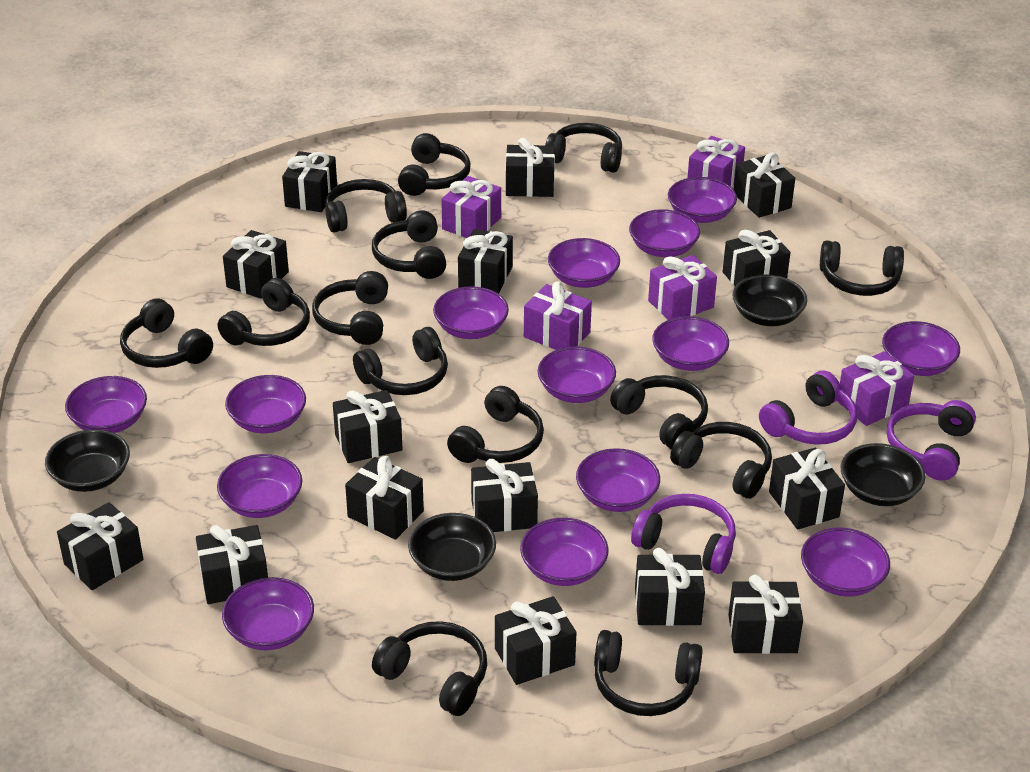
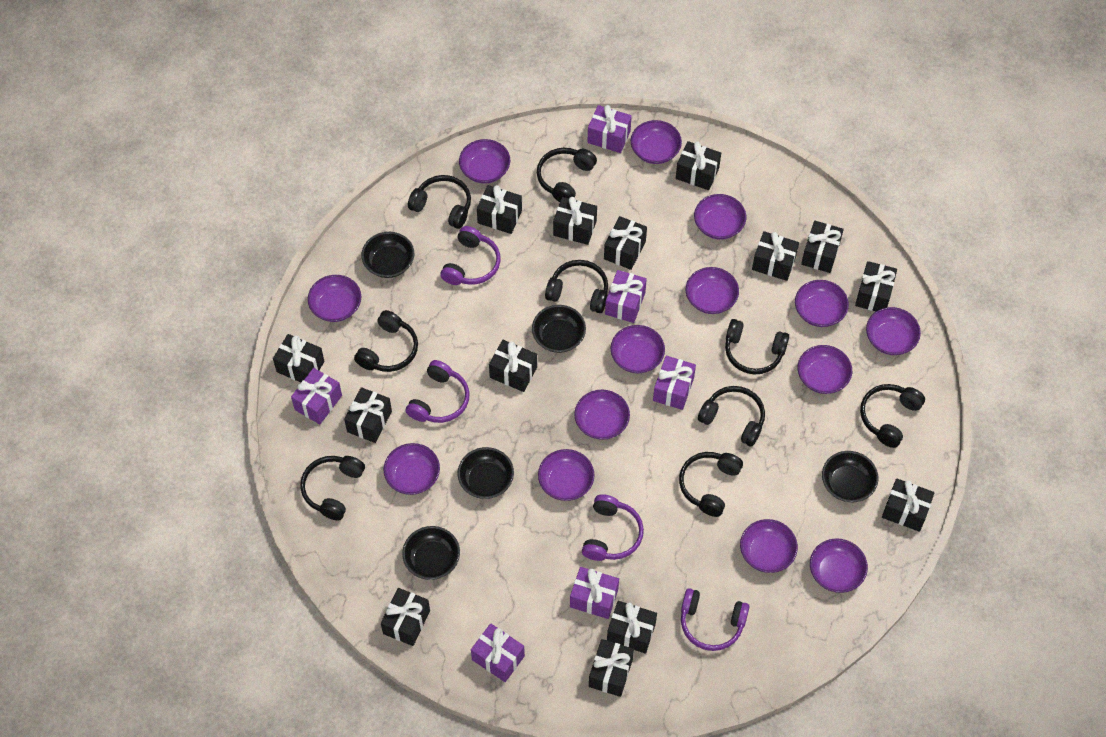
black bowl: 4 -> 5
black gift: 15 -> 14
black headphones: 14 -> 9
purple gift: 5 -> 6
purple headphones: 3 -> 4

